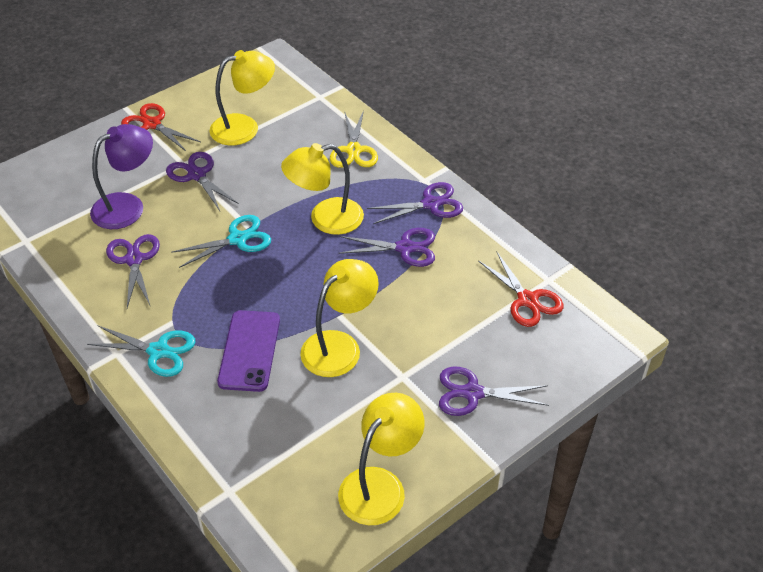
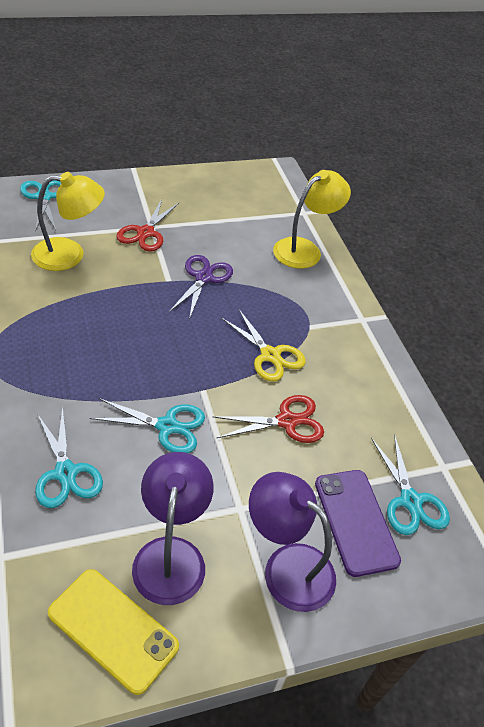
purple lamp: 1 -> 2
purple scissors: 5 -> 1
turquoise scissors: 2 -> 4
yellow lamp: 4 -> 2
yellow phone: 0 -> 1

